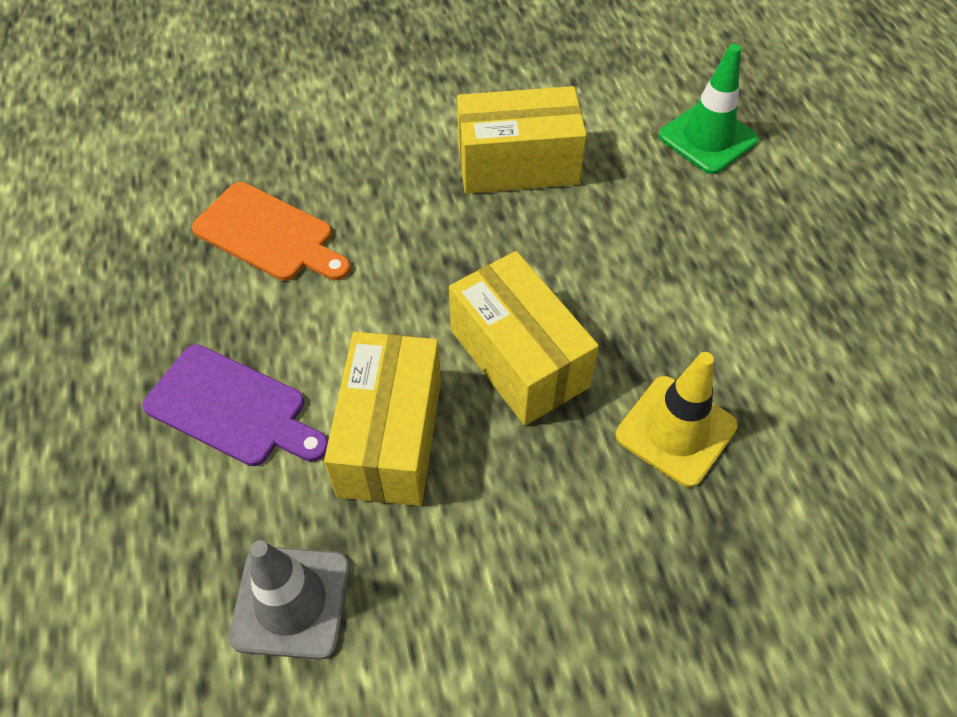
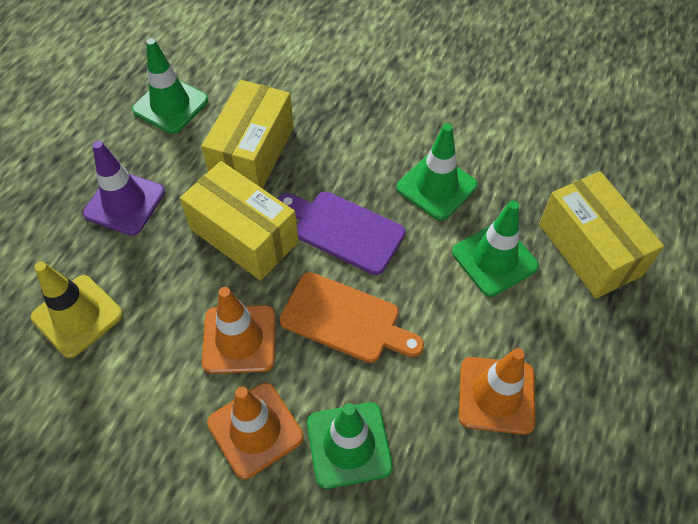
green traffic cone: 1 -> 4
grey traffic cone: 1 -> 0
orange traffic cone: 0 -> 3
purple traffic cone: 0 -> 1

